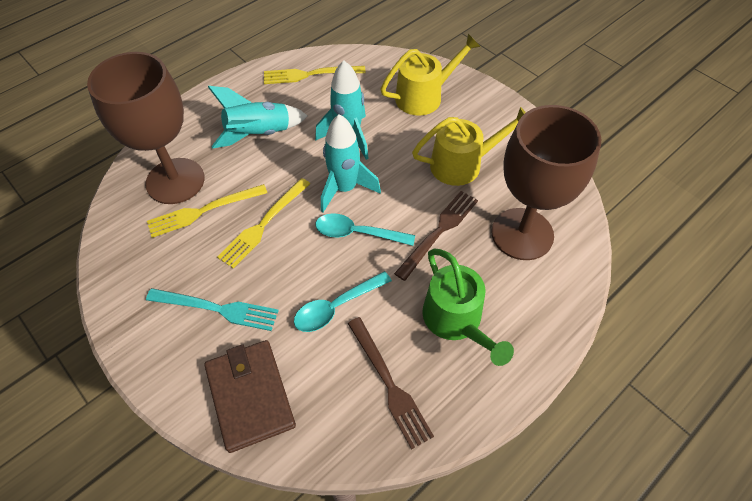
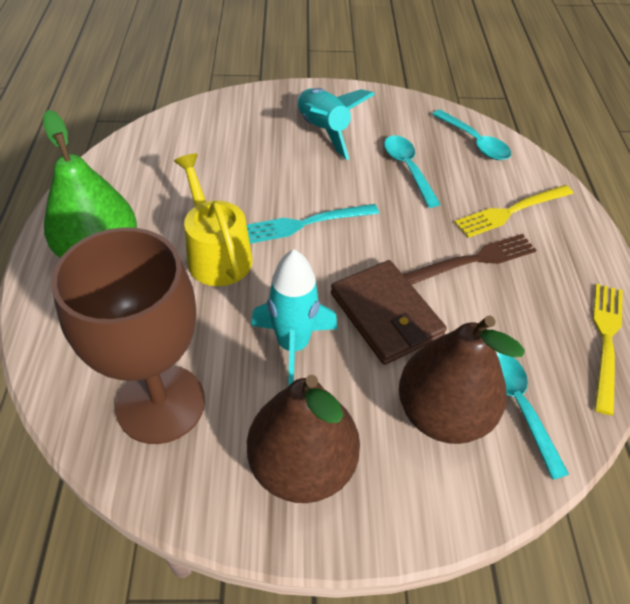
brown fork: 2 -> 1
brown goblet: 2 -> 1
brown pear: 0 -> 2
green pear: 0 -> 1
green watering can: 1 -> 0
turquoise rocket: 3 -> 2
turquoise spoon: 2 -> 3
yellow fork: 3 -> 2
yellow watering can: 2 -> 1

